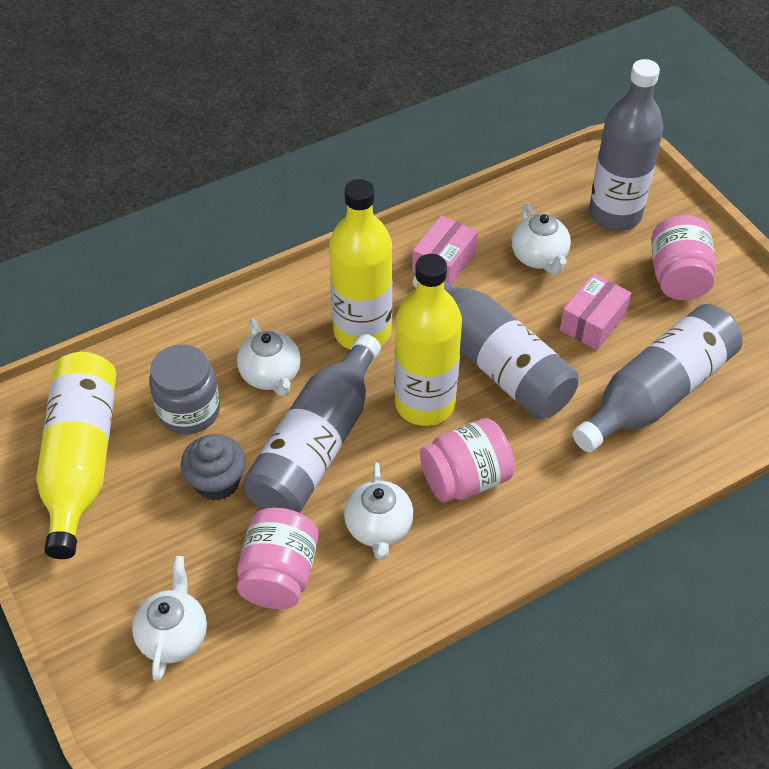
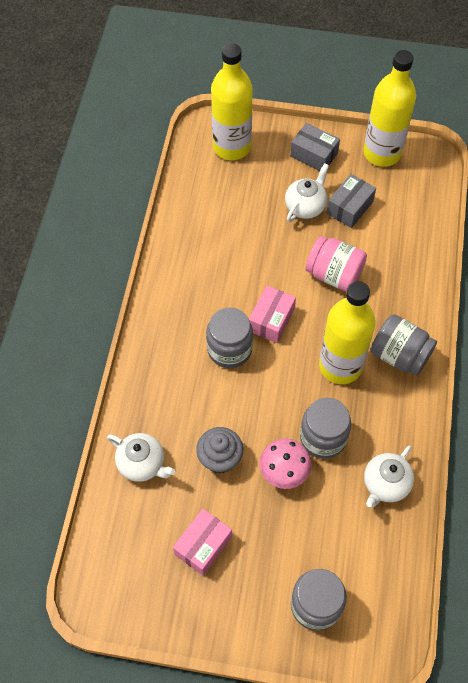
grey bottle: 4 -> 0
grey box: 0 -> 2
grey jar: 1 -> 4
pink jar: 3 -> 1
pink mushroom: 0 -> 1
white teapot: 4 -> 3

